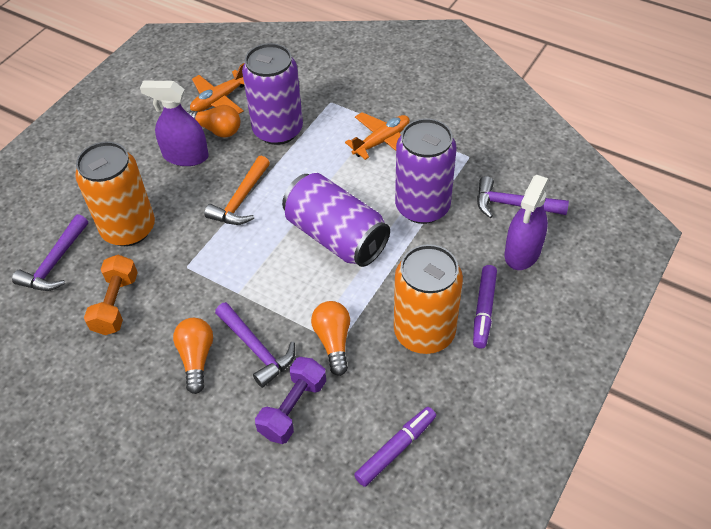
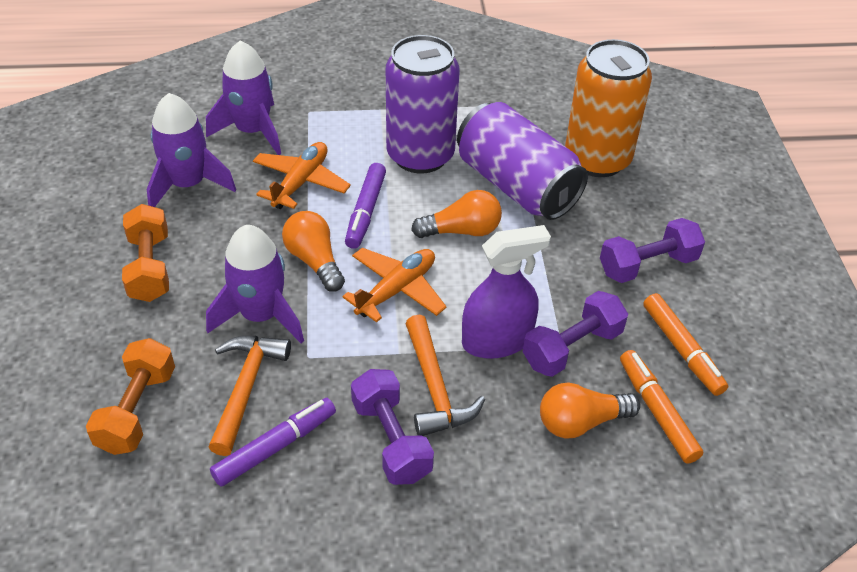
orange can: 2 -> 1
orange dumbbell: 1 -> 2
orange hammer: 1 -> 2
orange marker: 0 -> 2
purple can: 3 -> 2
purple dumbbell: 1 -> 3
purple hammer: 3 -> 0
purple rocket: 0 -> 3
purple spray bottle: 2 -> 1

